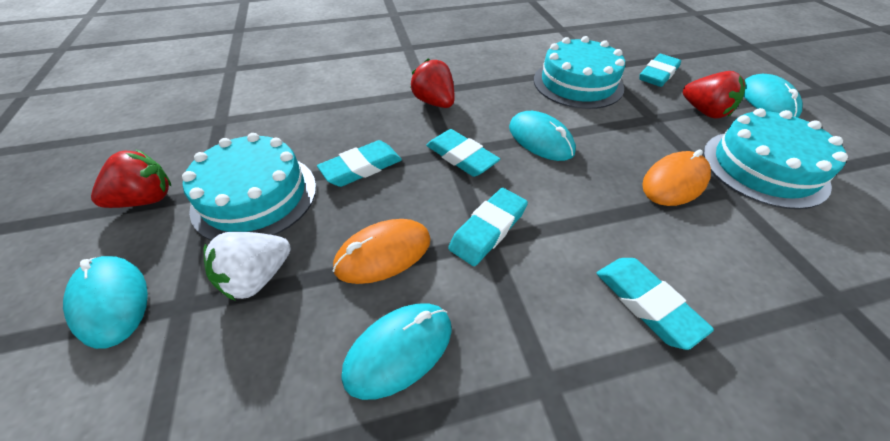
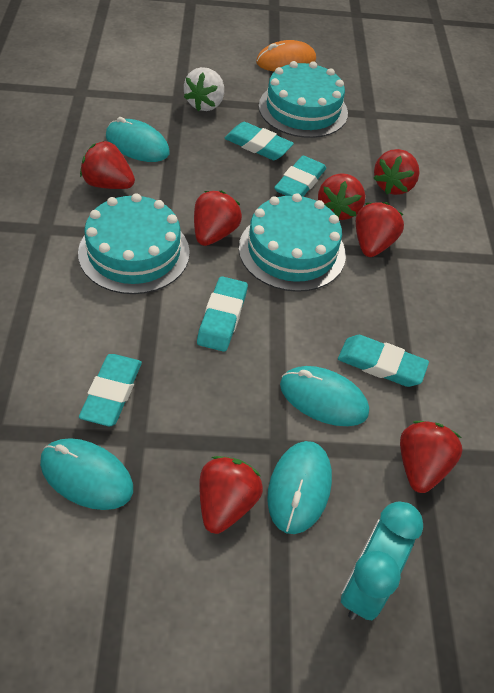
orange mouse: 2 -> 1
red strawberry: 3 -> 7
turquoise clock: 0 -> 1

